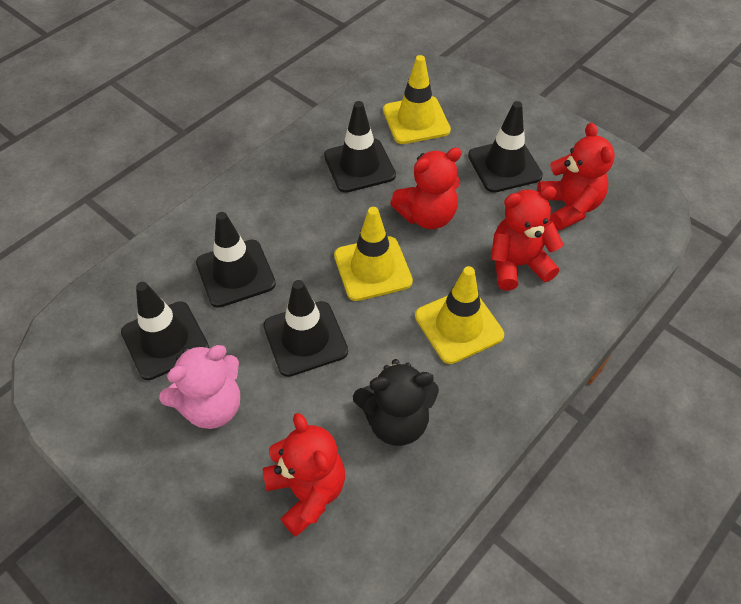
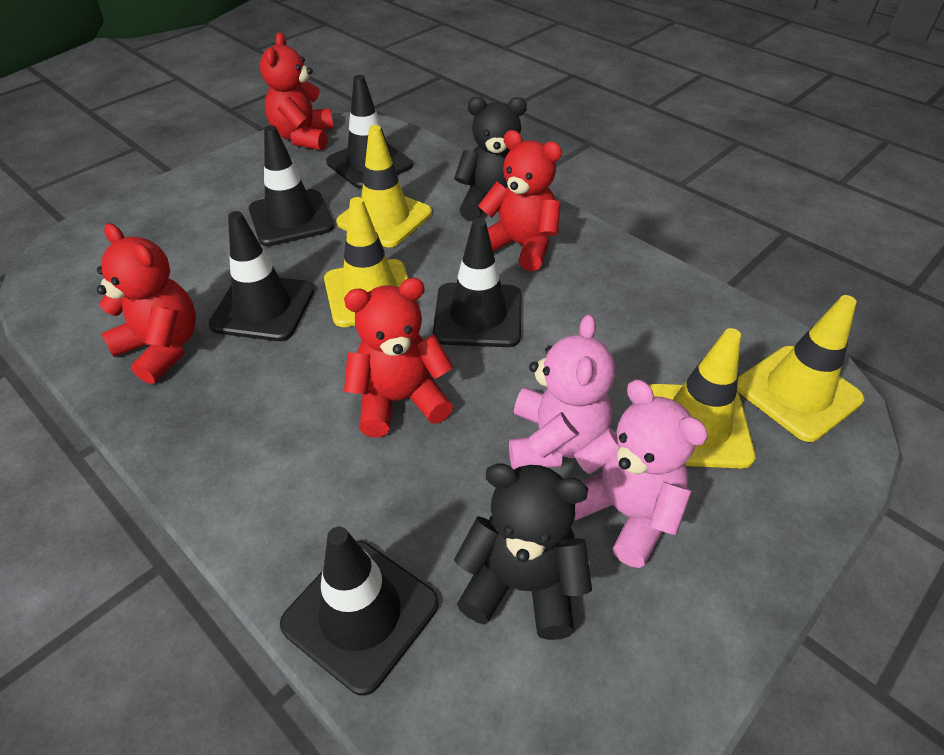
black teddy bear: 1 -> 2
pink teddy bear: 1 -> 2
yellow traffic cone: 3 -> 4

